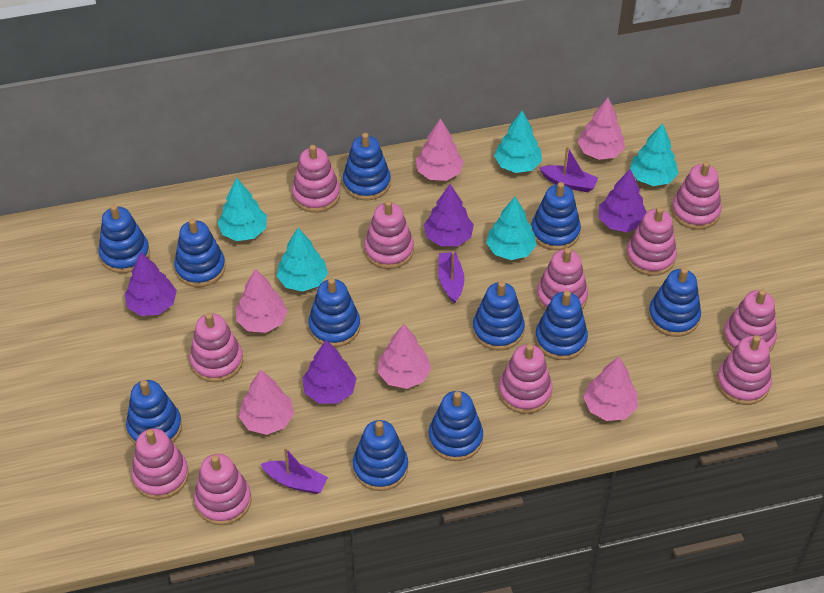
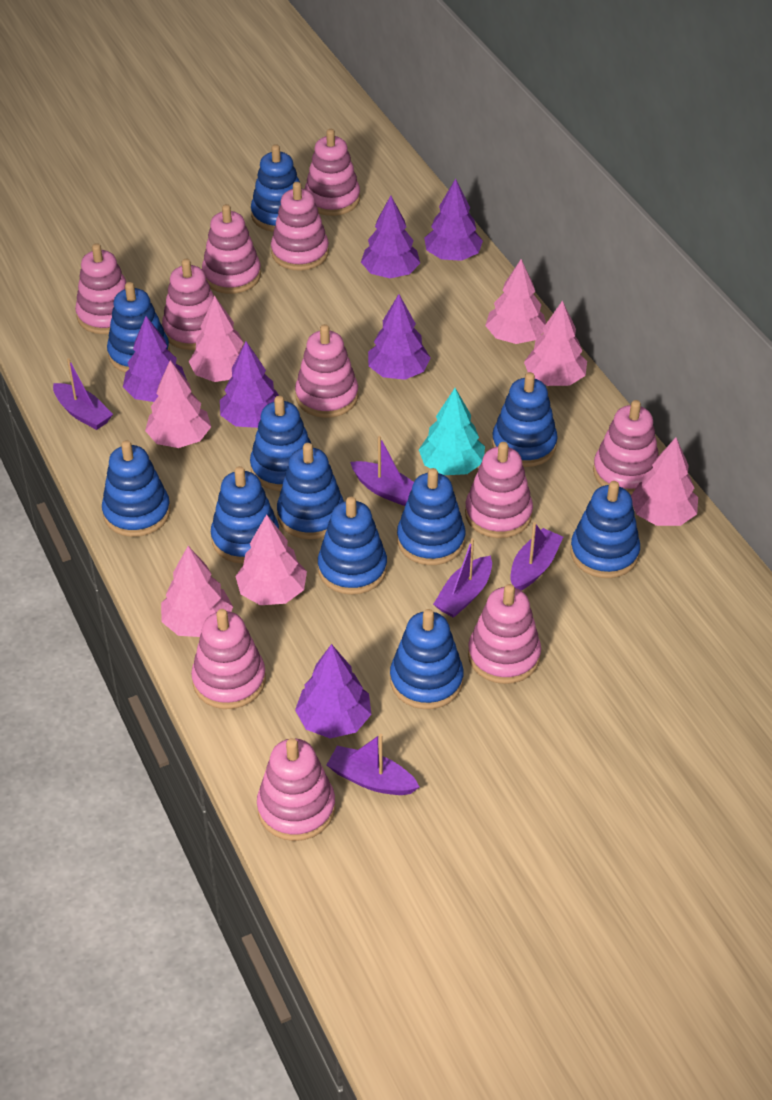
pink tree: 6 -> 7
purple boat: 3 -> 5
purple tree: 4 -> 6
turquoise tree: 5 -> 1

